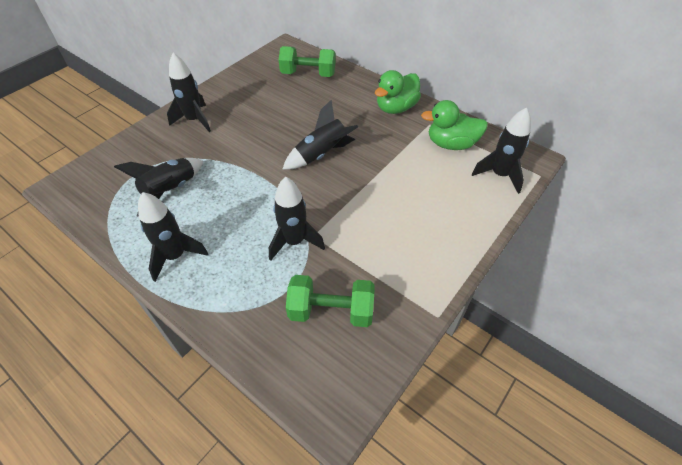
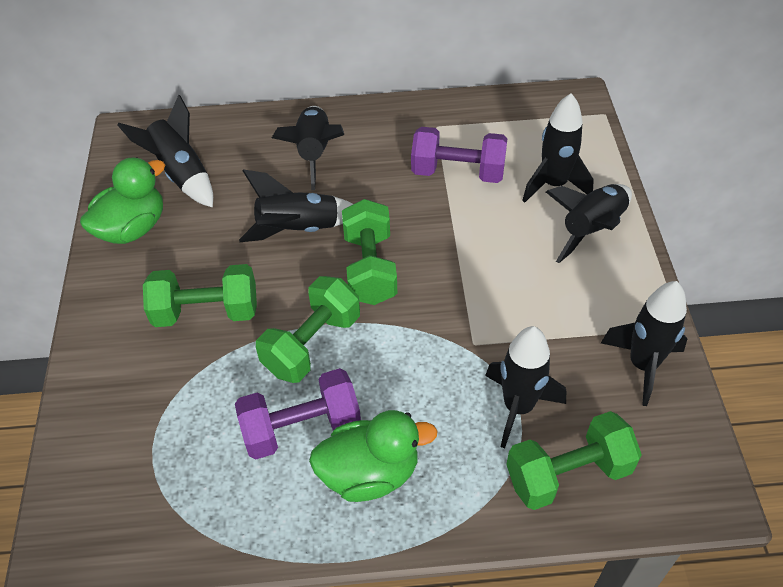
black rocket: 6 -> 7
green dumbbell: 2 -> 4
purple dumbbell: 0 -> 2

